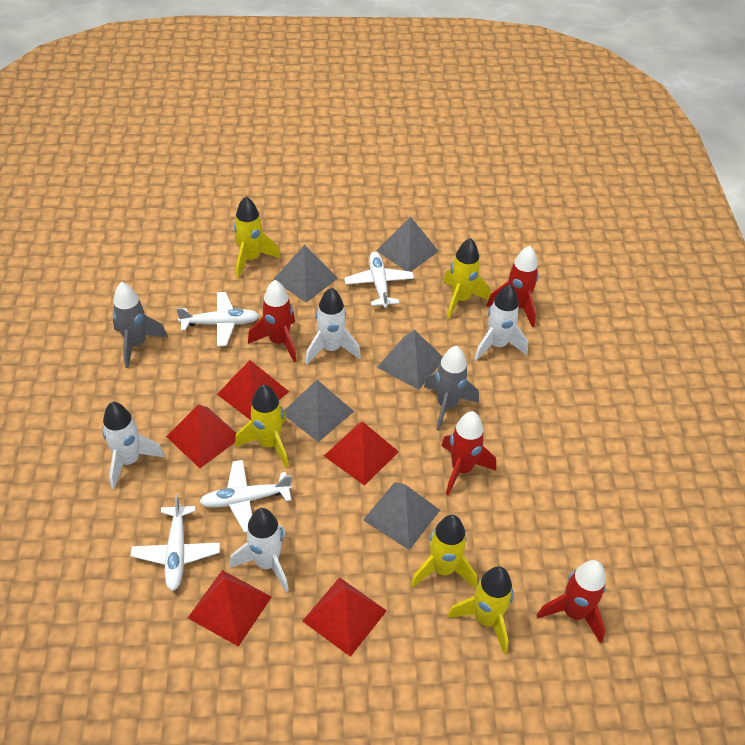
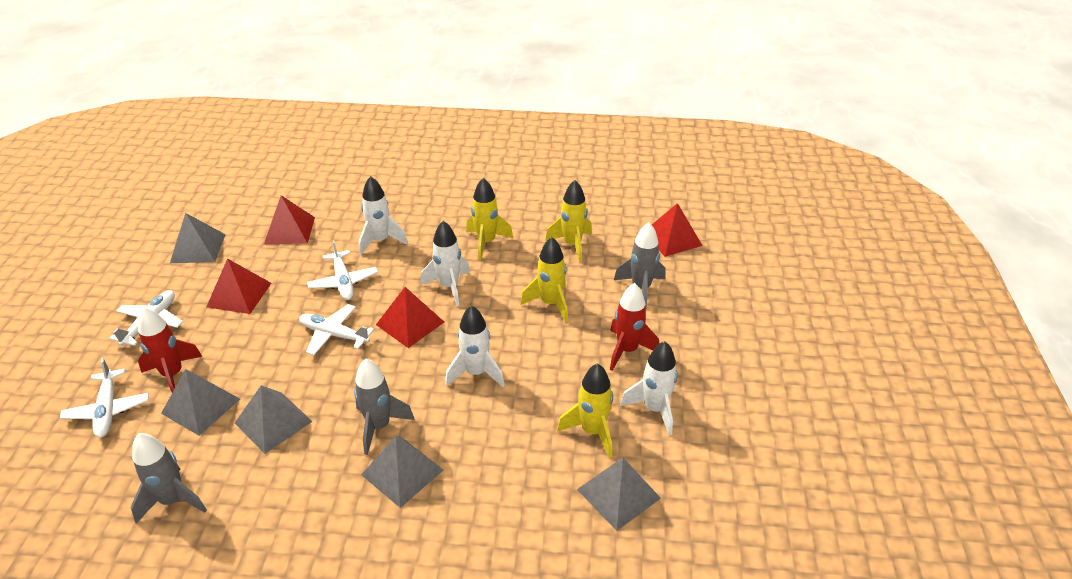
grey rocket: 2 -> 3
red pyramid: 5 -> 4
red rocket: 4 -> 2
yellow rocket: 5 -> 4

